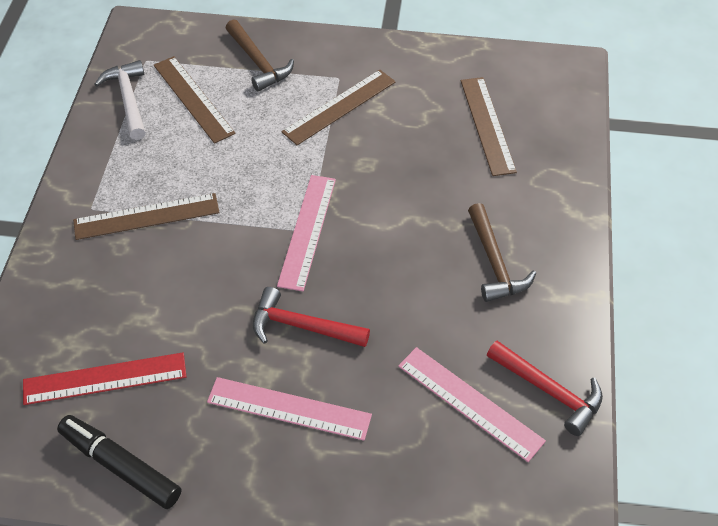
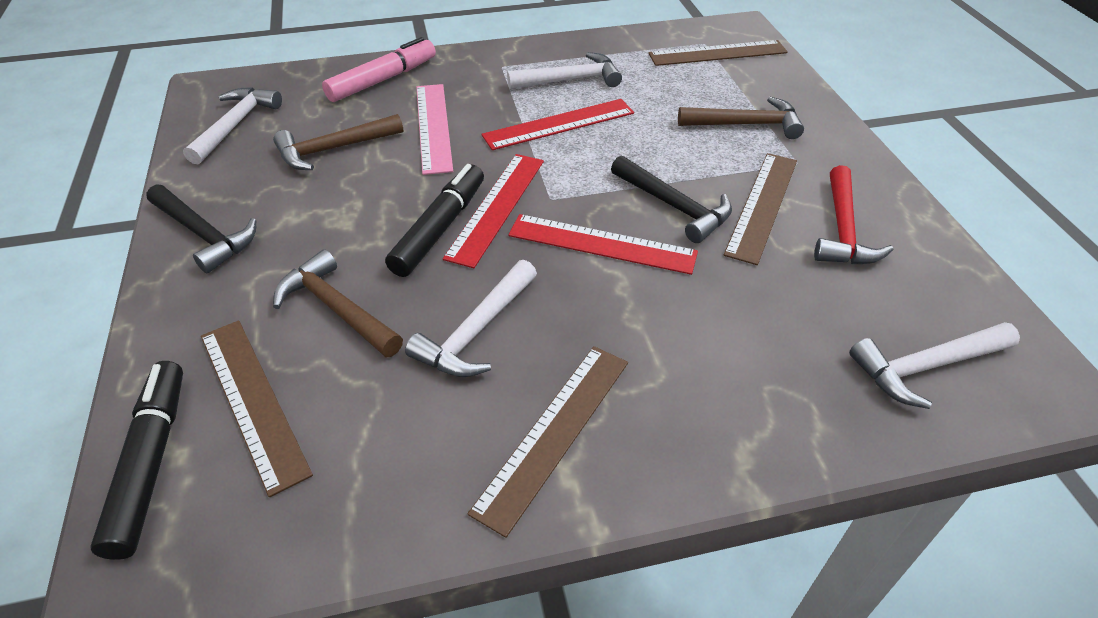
black hammer: 0 -> 2
black marker: 1 -> 2
brown hammer: 2 -> 3
pink marker: 0 -> 1
pink ruler: 3 -> 1
red hammer: 2 -> 1
red ruler: 1 -> 3
white hammer: 1 -> 4

